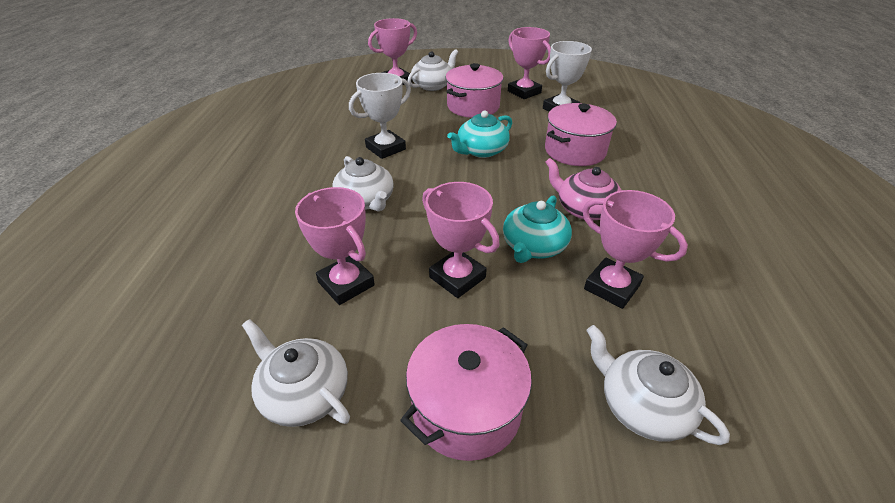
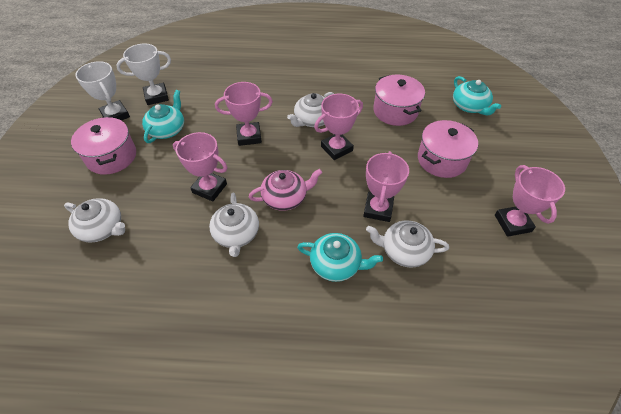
turquoise teapot: 2 -> 3

